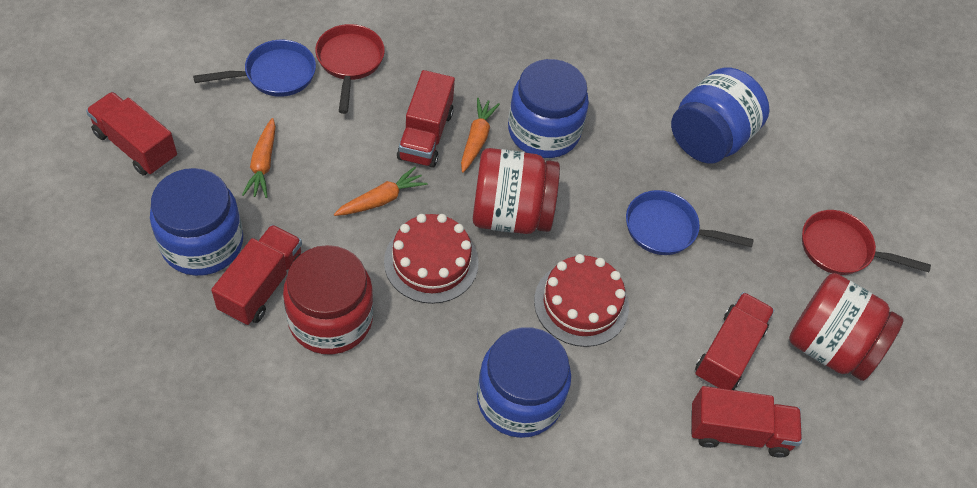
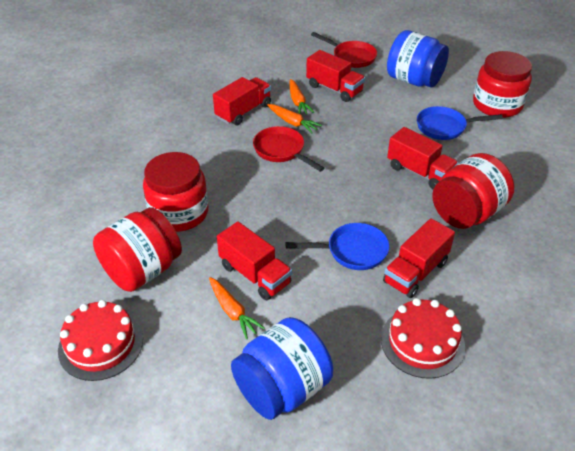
blue jar: 4 -> 2
red jar: 3 -> 4

